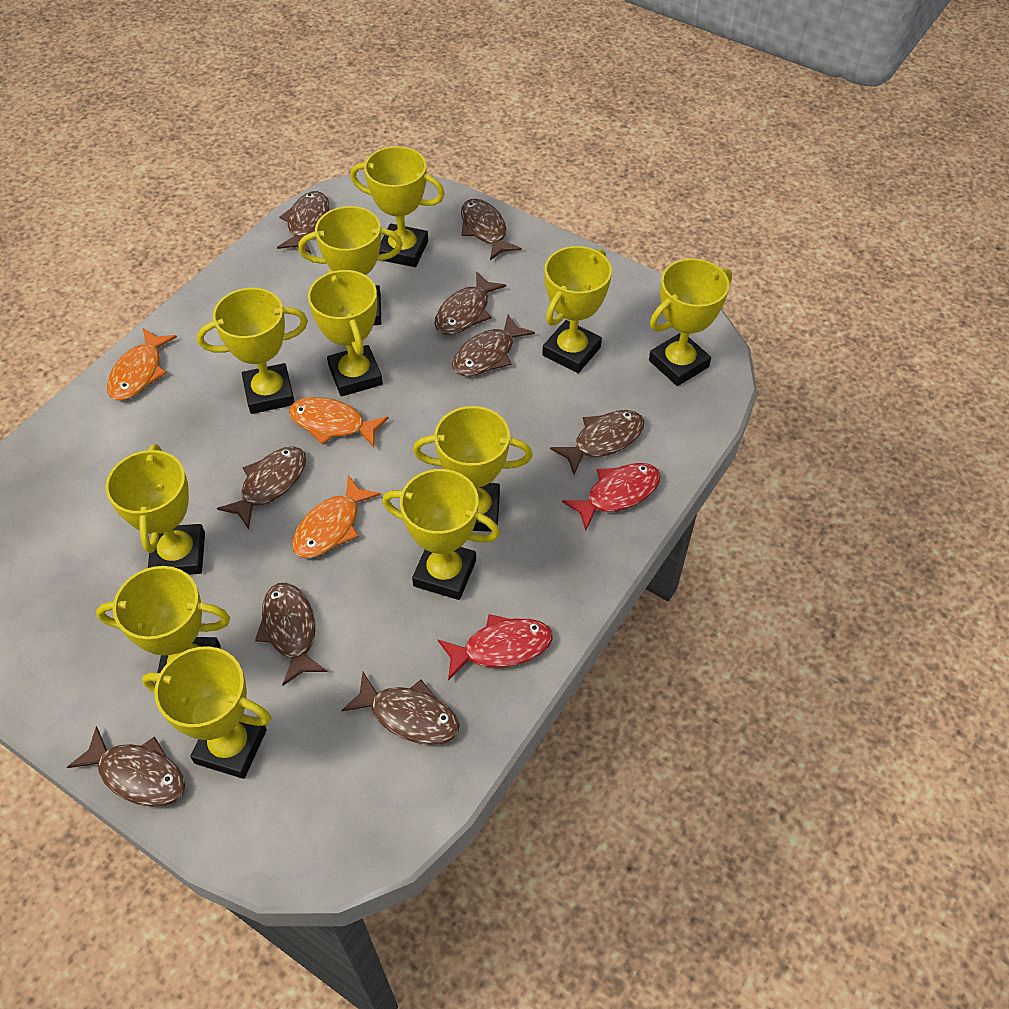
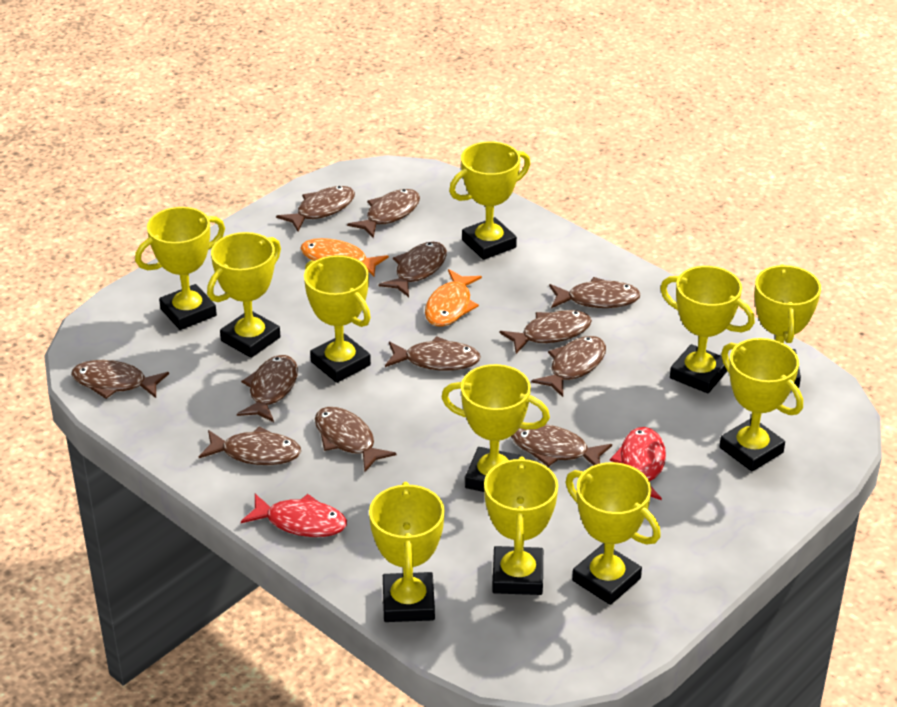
brown fish: 9 -> 12
orange fish: 3 -> 2

